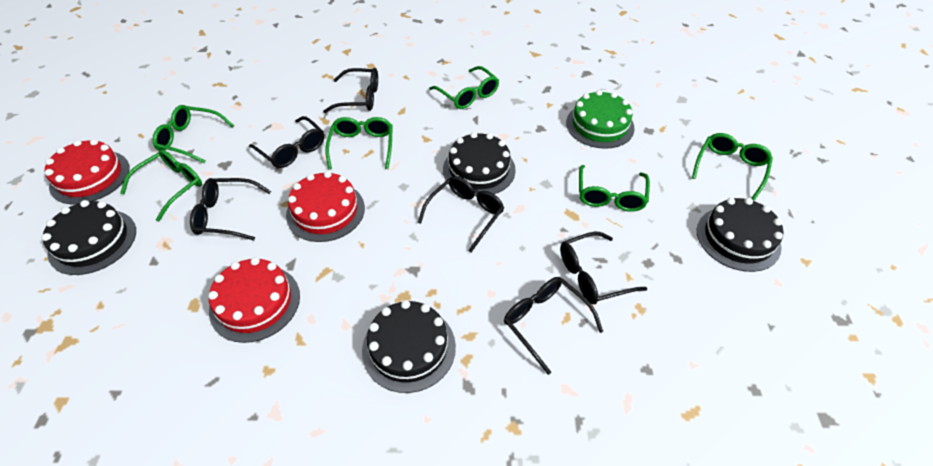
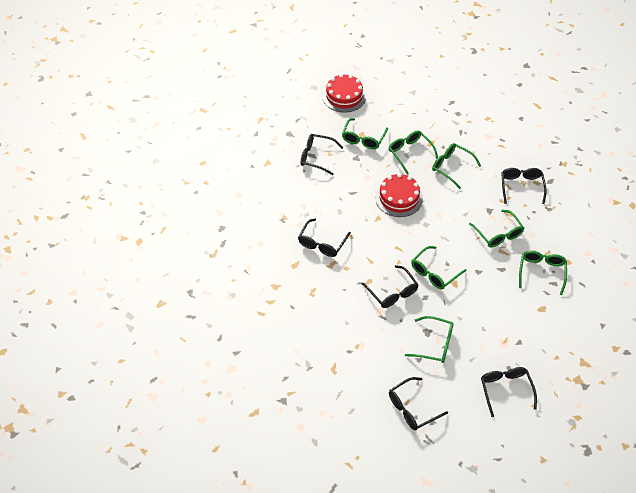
black cake: 4 -> 0
green cake: 1 -> 0
green glasses: 6 -> 7
red cake: 3 -> 2

